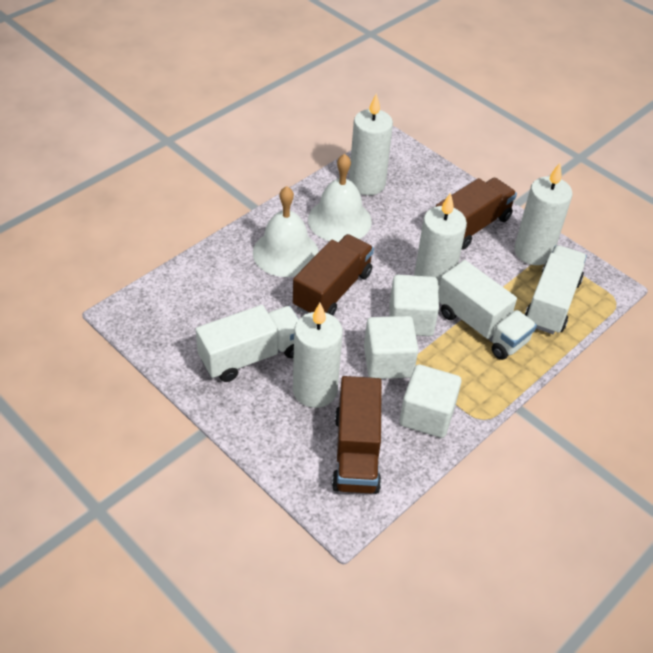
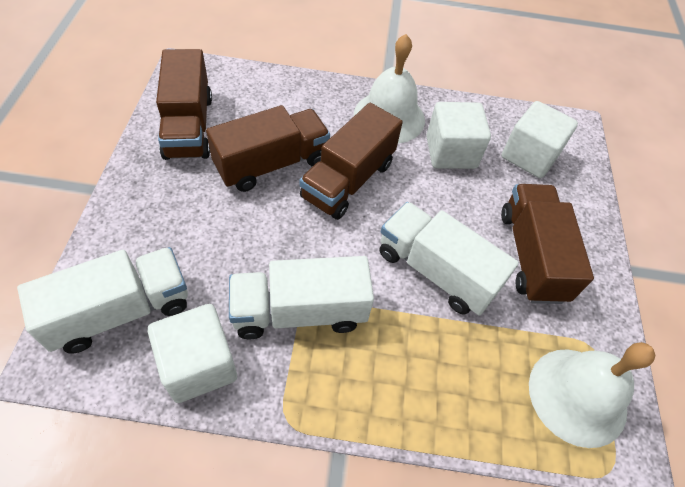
brown truck: 3 -> 4
white candle: 4 -> 0

